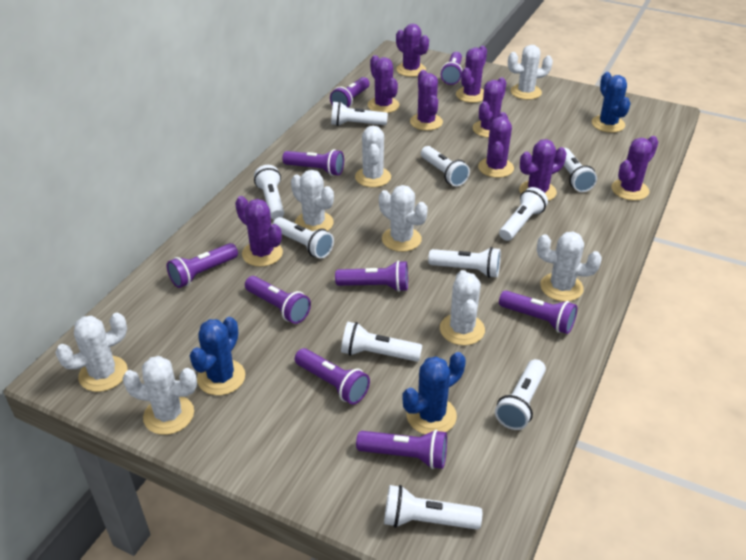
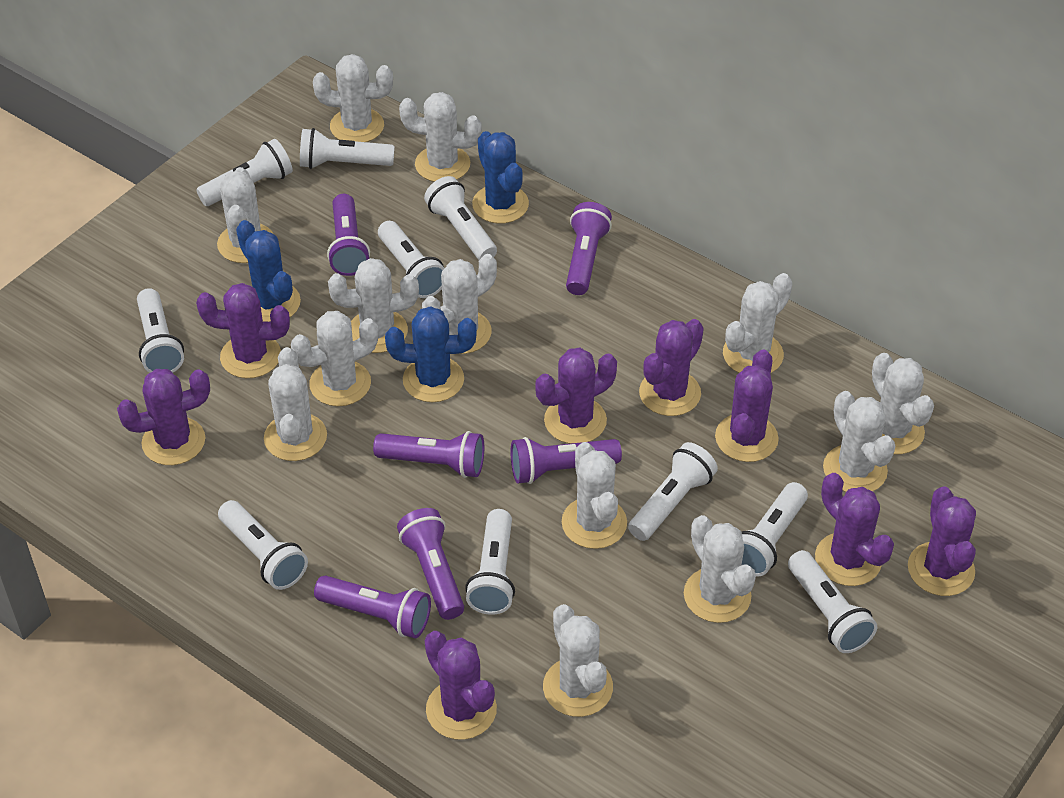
purple cactus: 9 -> 8
purple flashlight: 9 -> 6
white cactus: 8 -> 13

